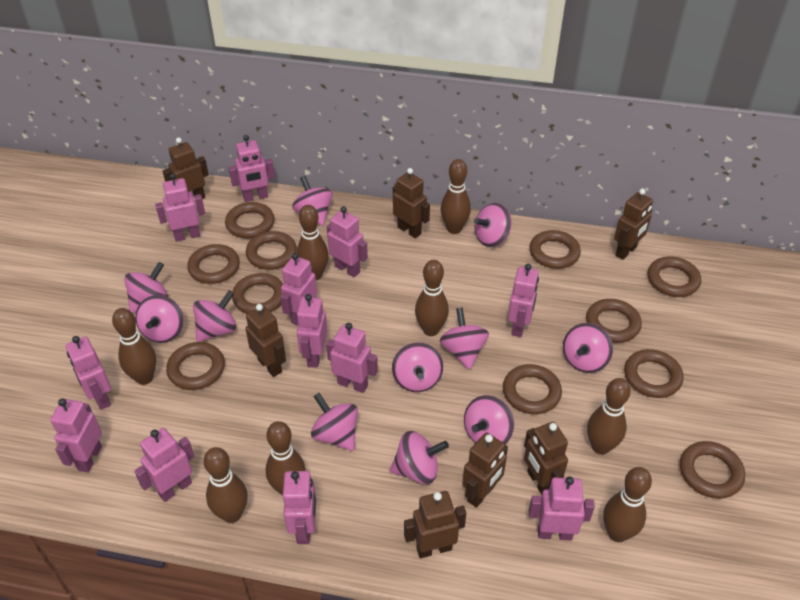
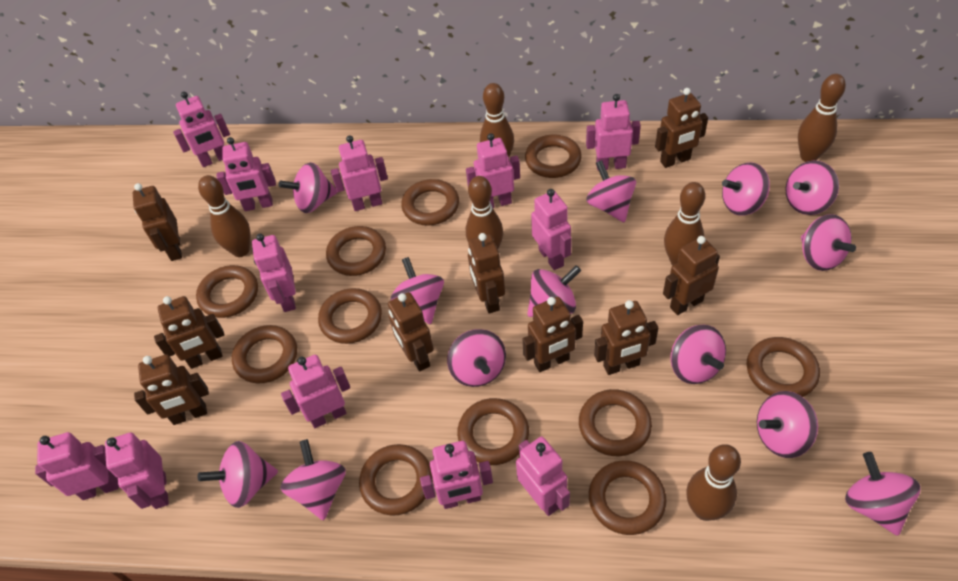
brown bowling pin: 8 -> 6
brown robot: 7 -> 9
pink spinning top: 11 -> 13

